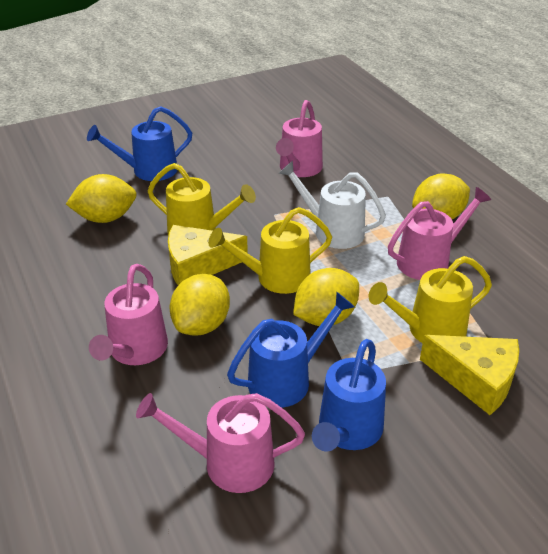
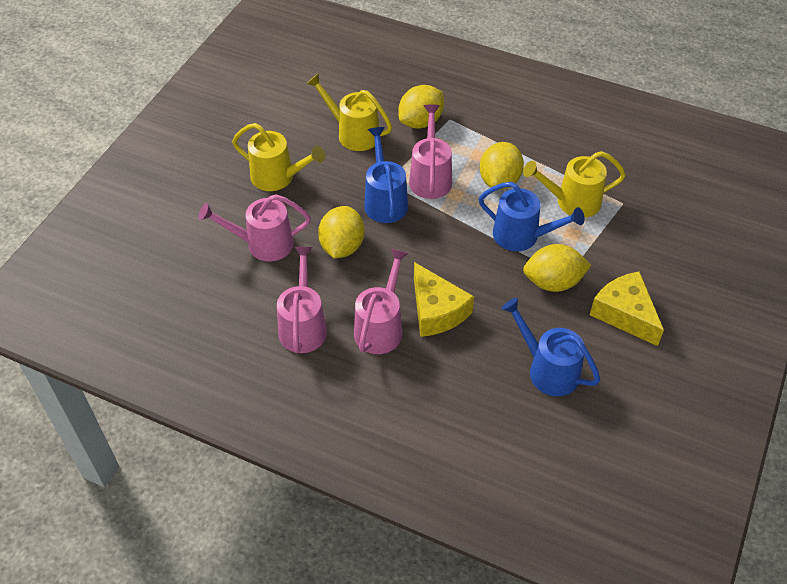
white watering can: 1 -> 0

